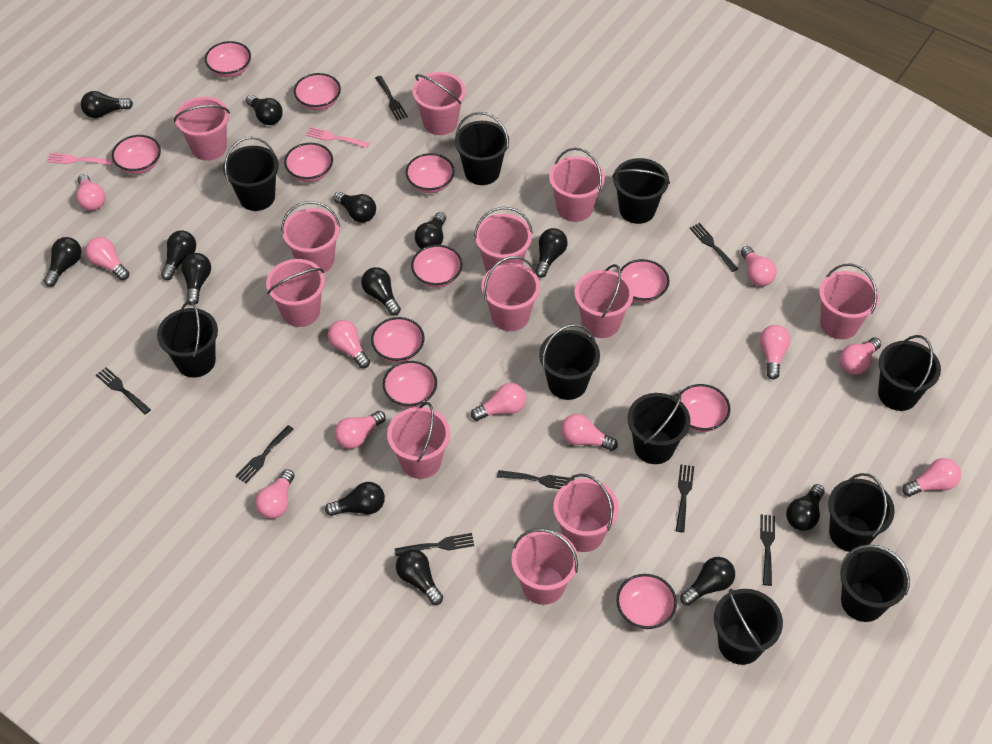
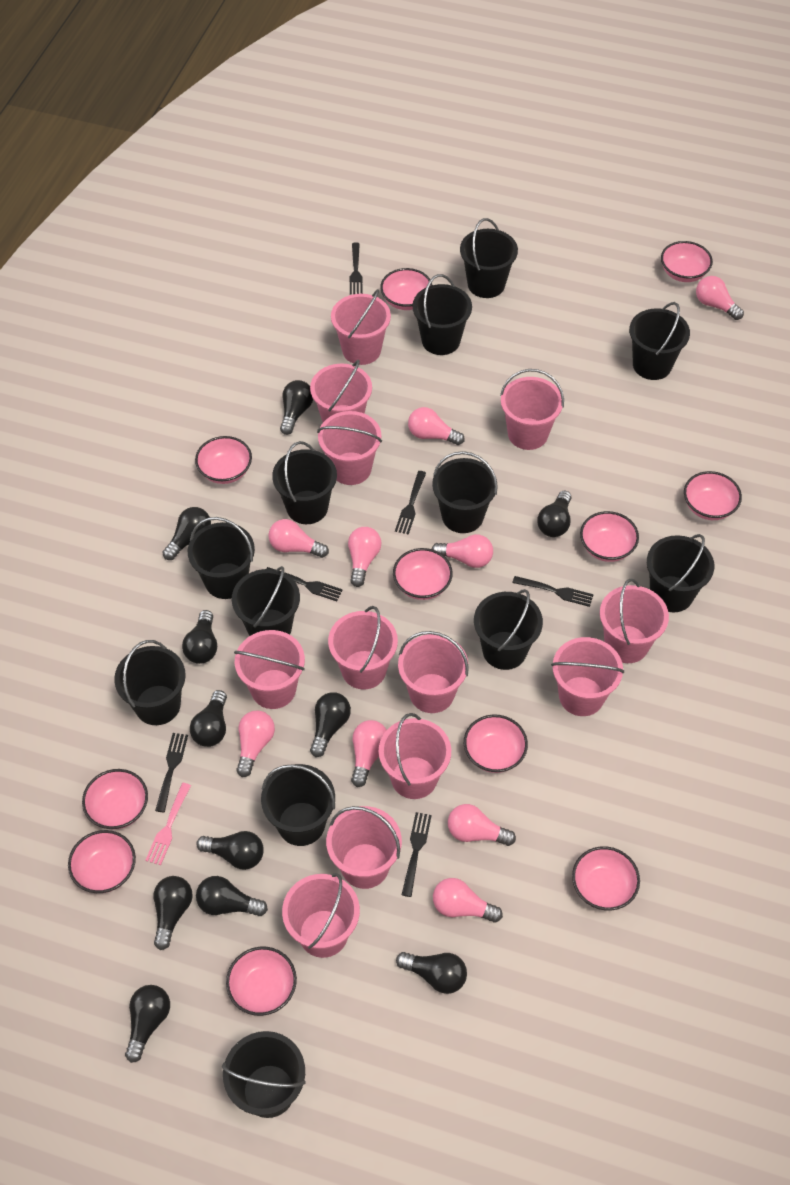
black bucket: 10 -> 12
black fork: 8 -> 6
black light bulb: 13 -> 11
pink fork: 2 -> 1
pink light bulb: 11 -> 9

